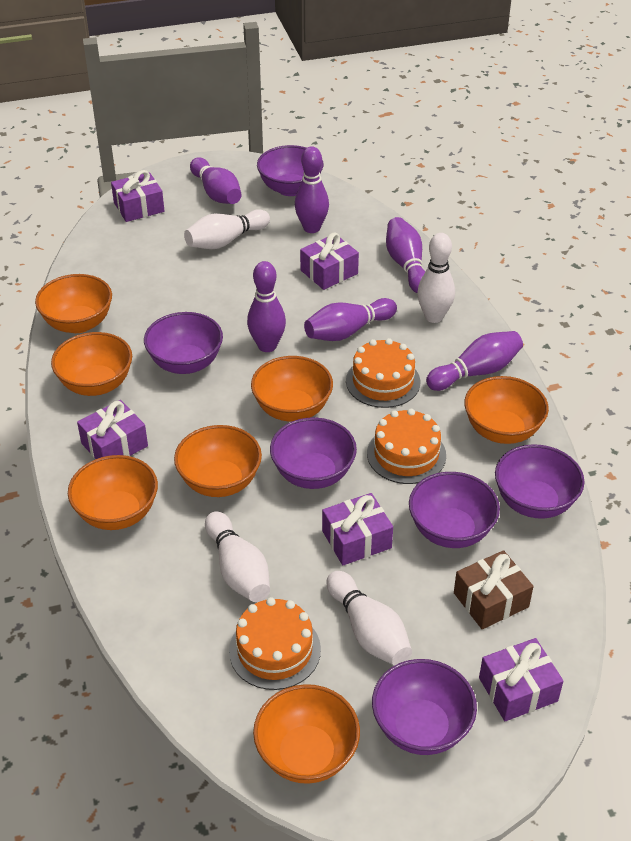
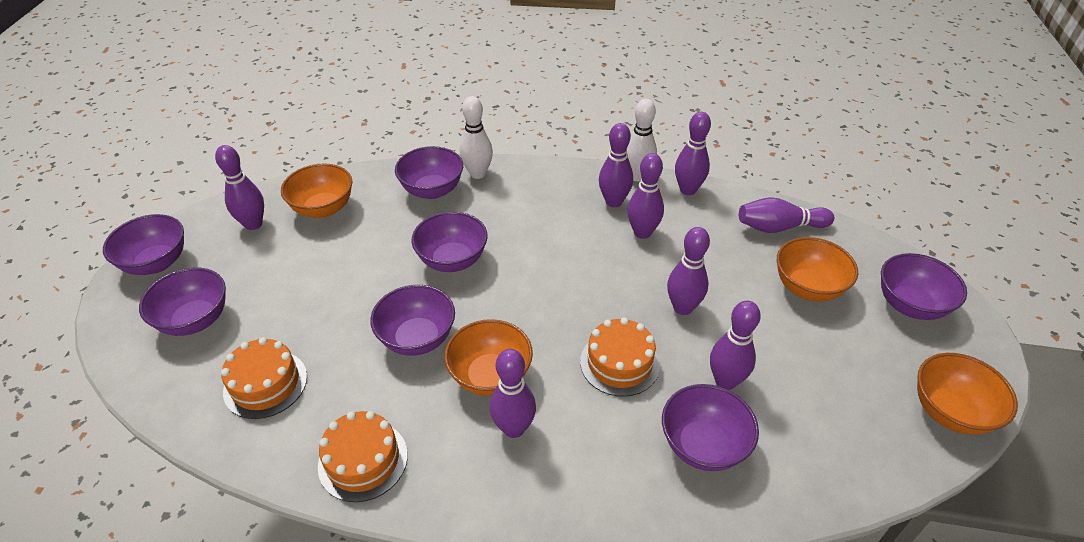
brown gift: 1 -> 0
orange bowl: 7 -> 4
purple bowl: 6 -> 7
purple bowling pin: 6 -> 8
purple gift: 5 -> 0
white bowling pin: 4 -> 2

